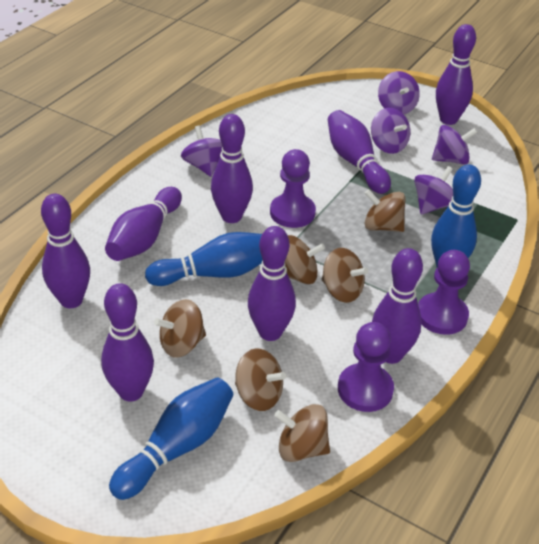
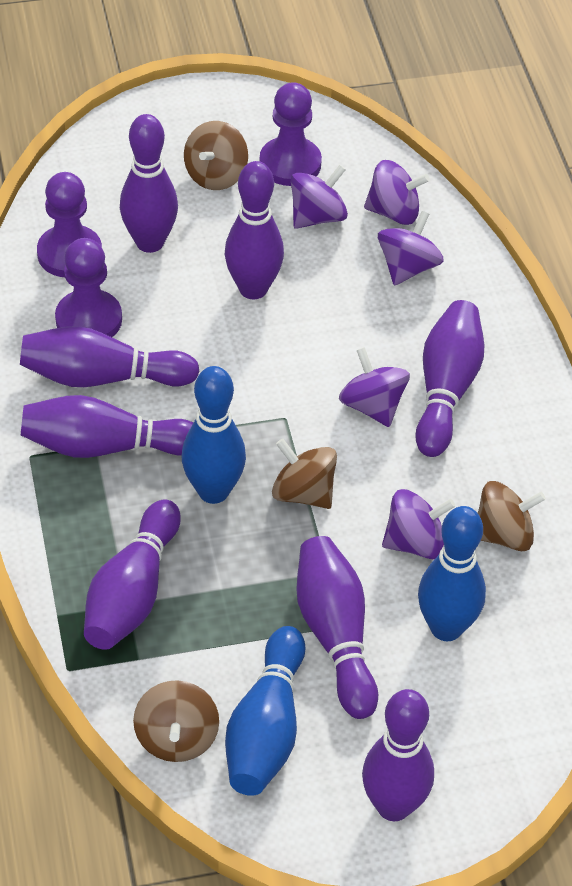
brown spinning top: 6 -> 4

